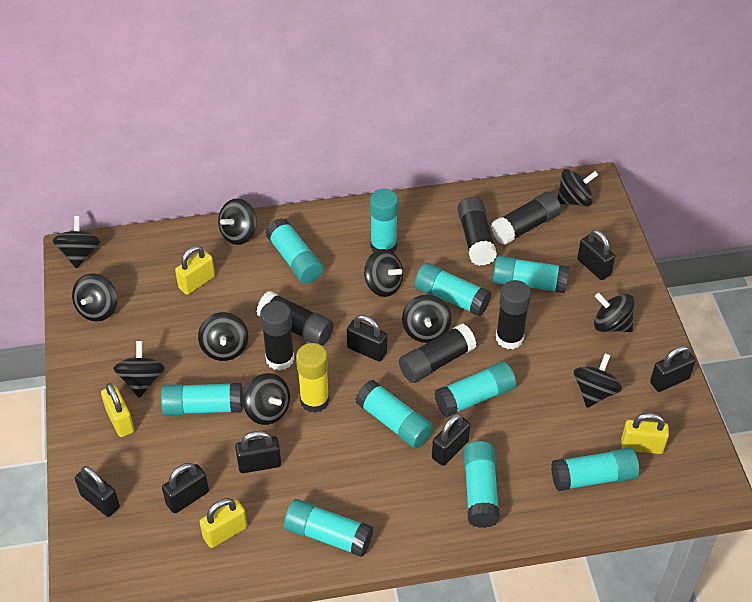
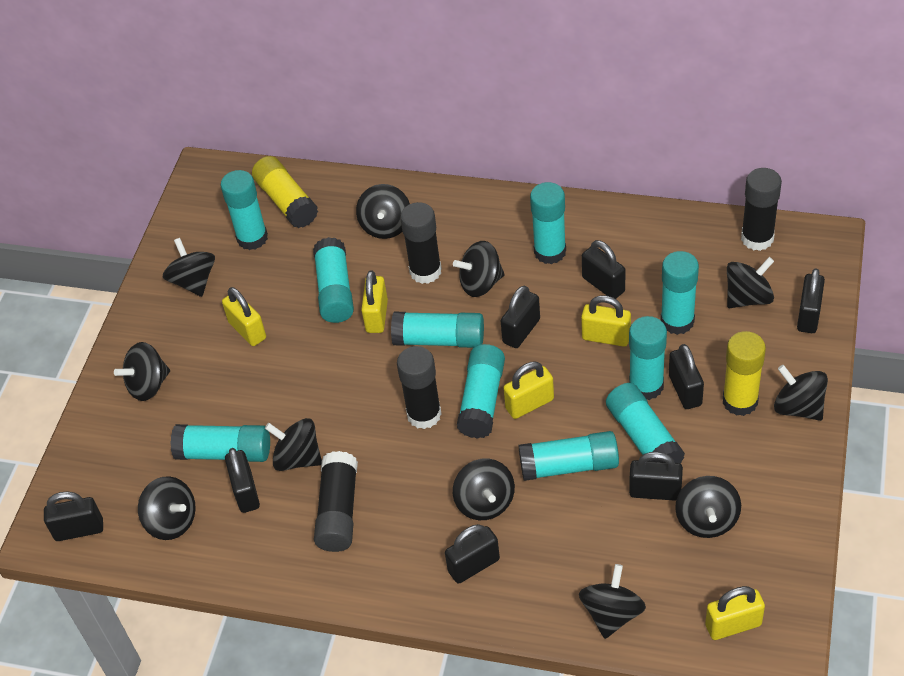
black glue stick: 6 -> 4
black padlock: 7 -> 8
yellow glue stick: 1 -> 2
yellow padlock: 4 -> 5

